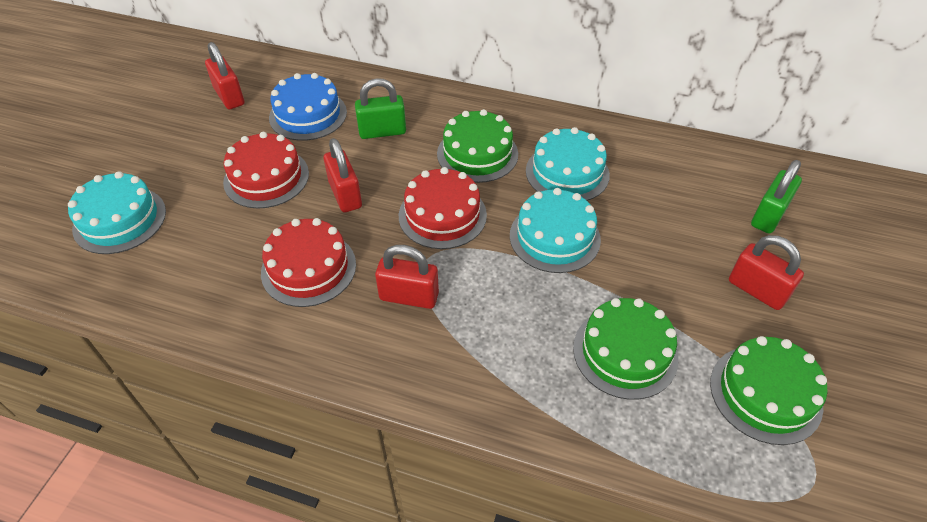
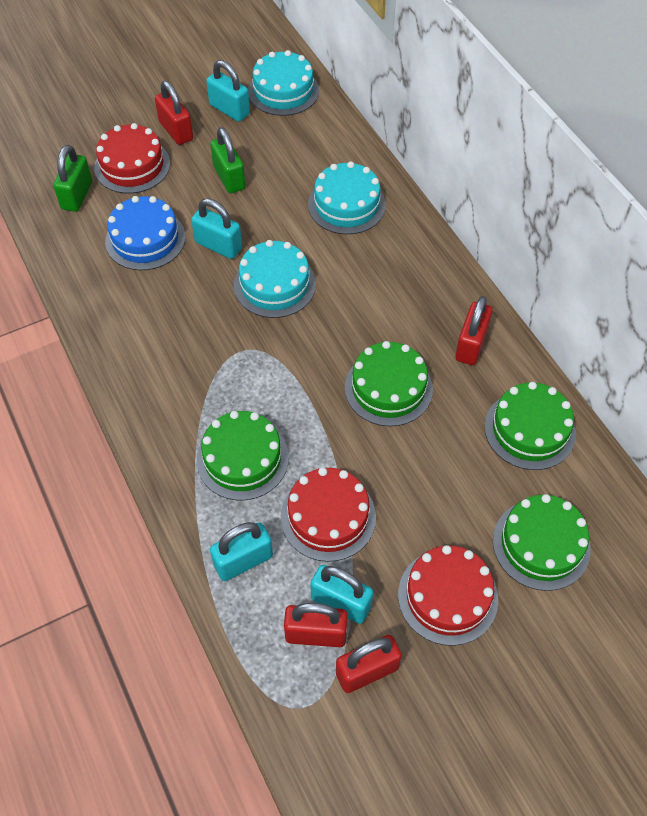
green cake: 3 -> 4
turquoise padlock: 0 -> 4

